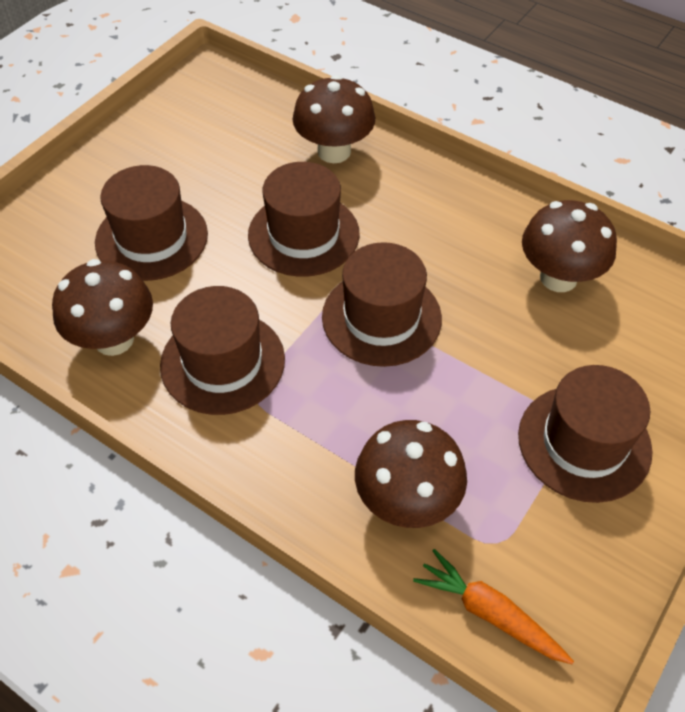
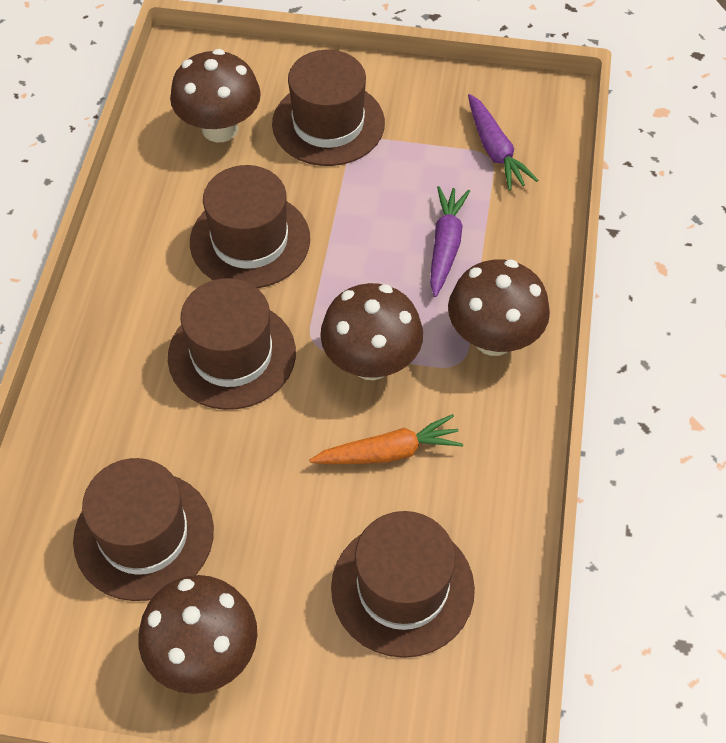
purple carrot: 0 -> 2

